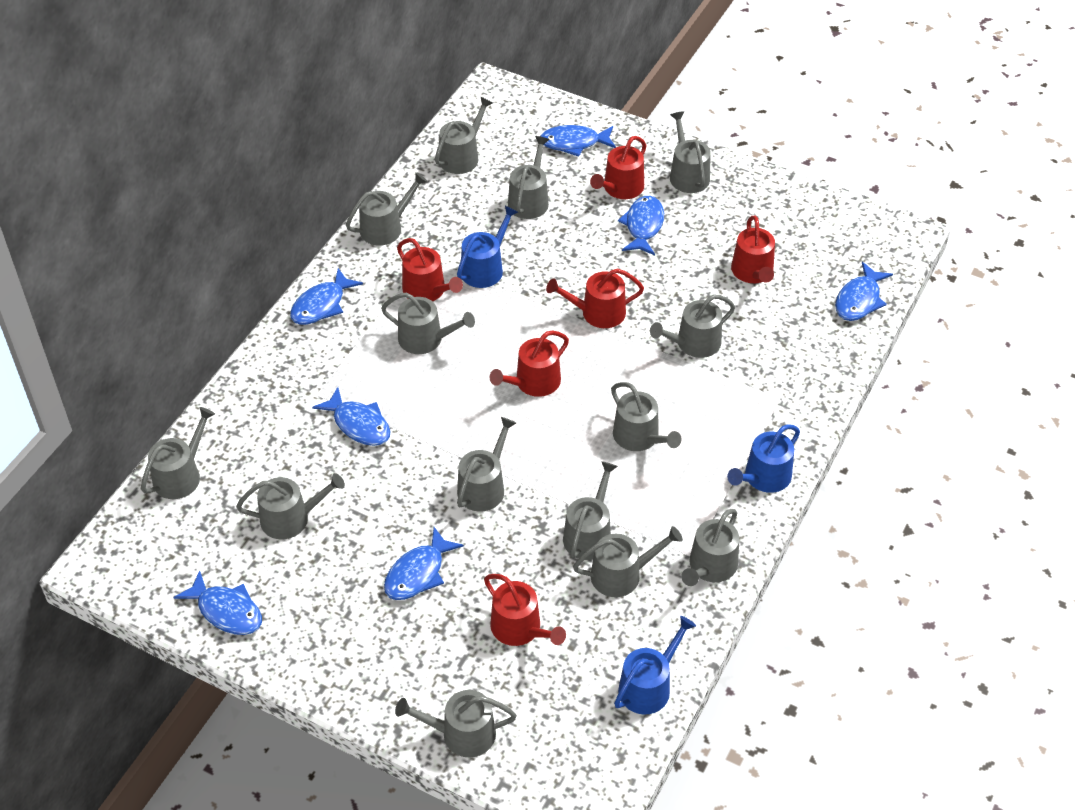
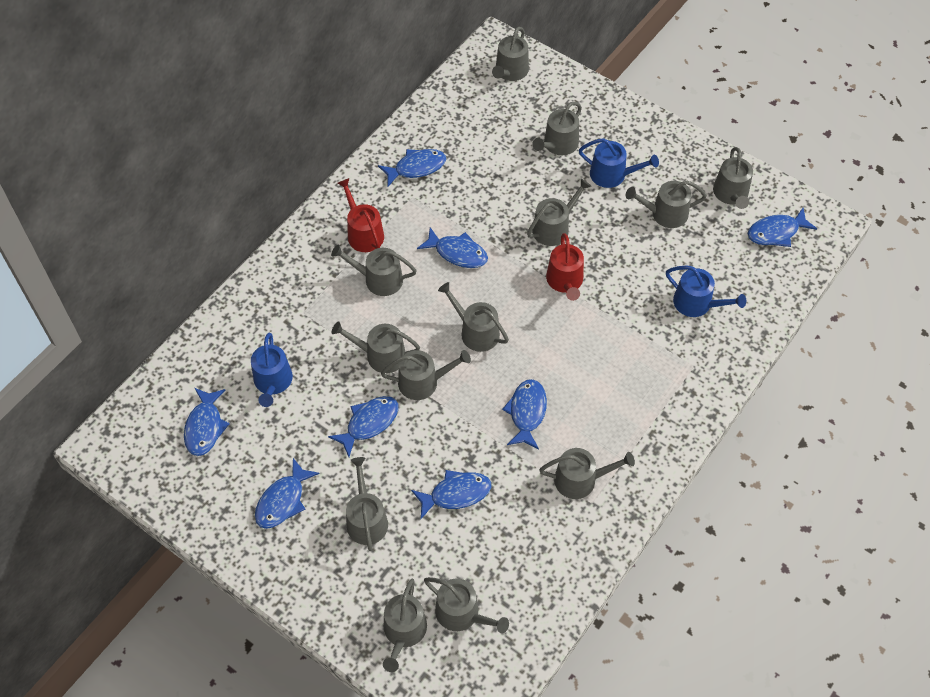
blue fish: 7 -> 8
grey watering can: 14 -> 13
red watering can: 6 -> 2

